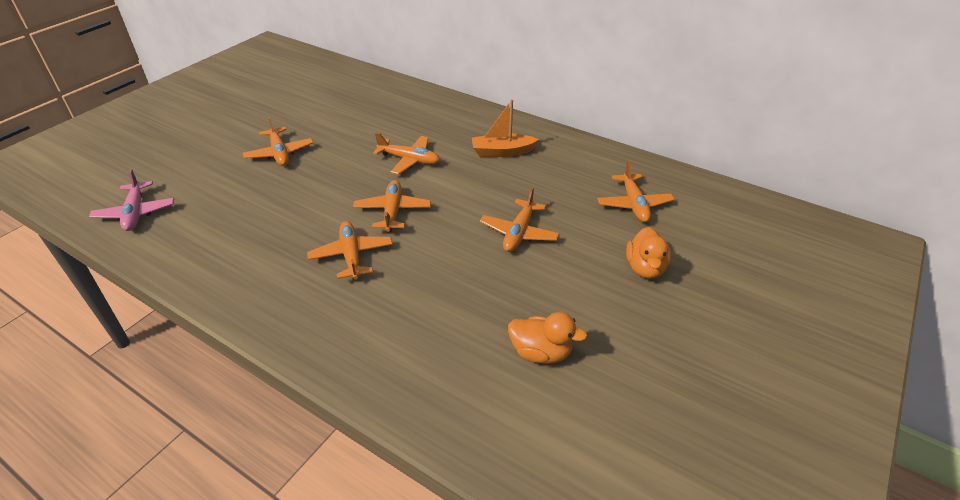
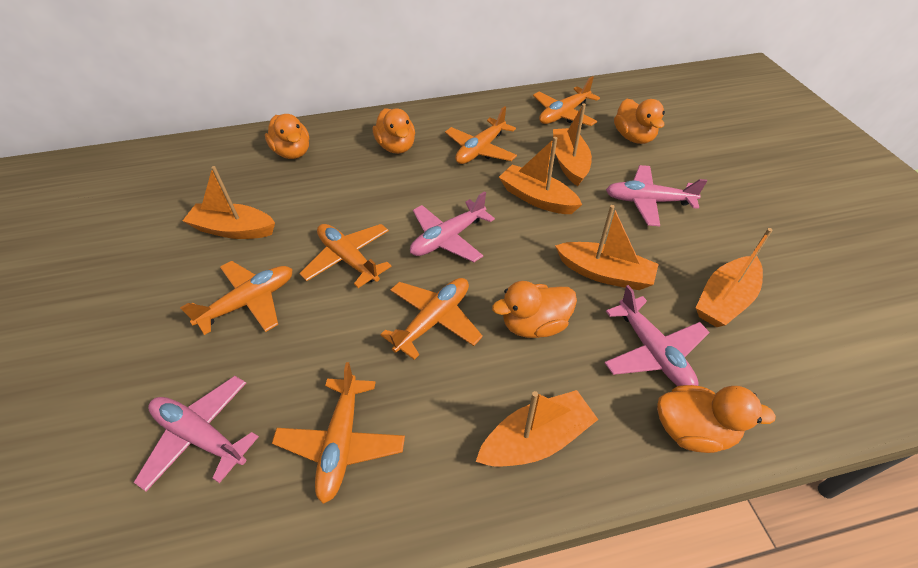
orange boat: 1 -> 6
orange duck: 2 -> 5
pink plane: 1 -> 4

